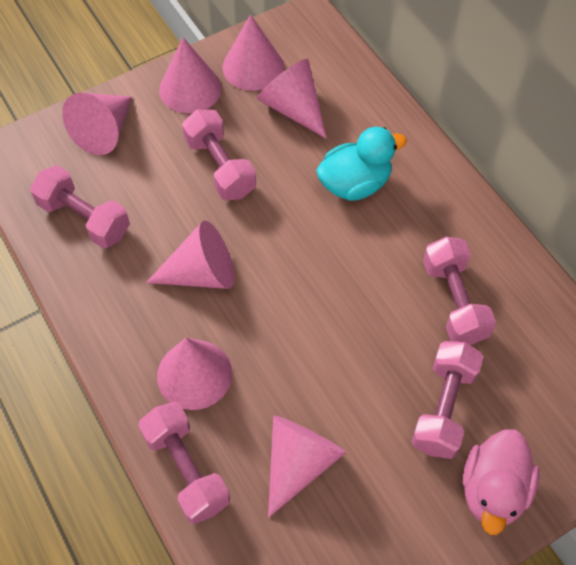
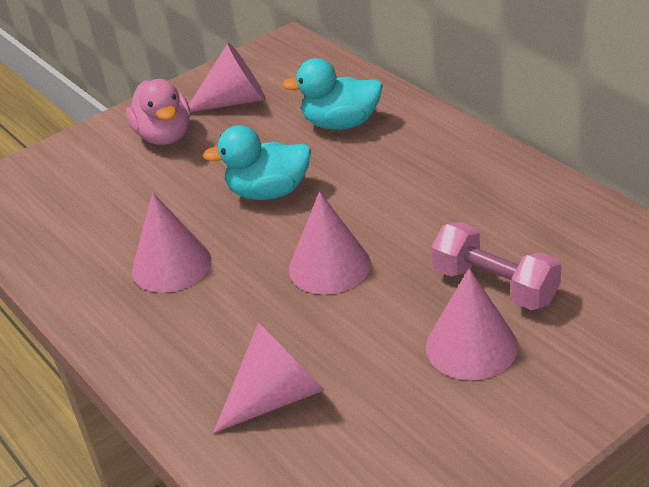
pink cone: 7 -> 5
pink dumbbell: 5 -> 1
turquoise duck: 1 -> 2

